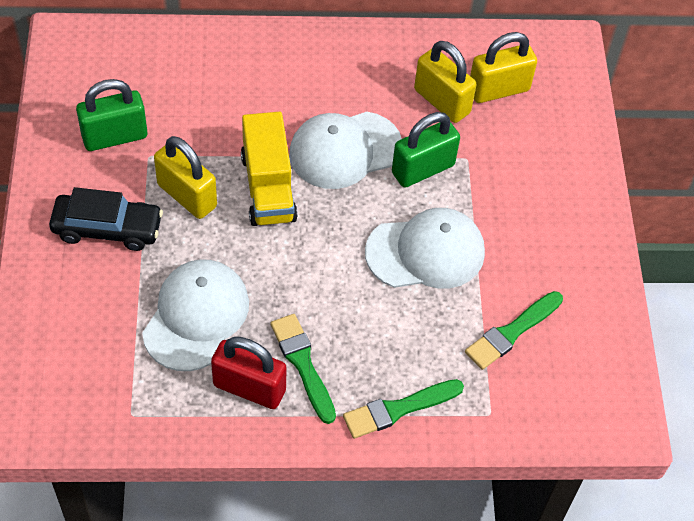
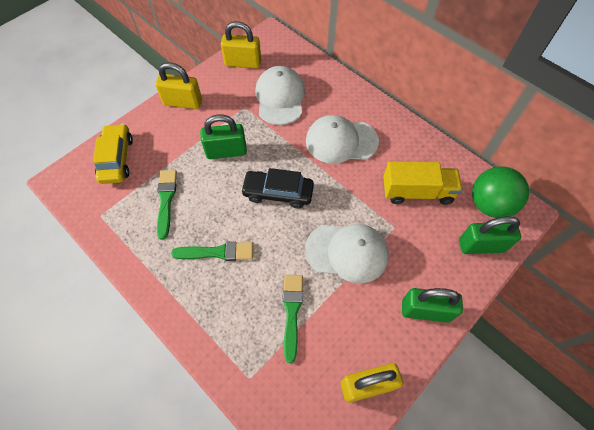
green ball: 0 -> 1
green padlock: 2 -> 3
red padlock: 1 -> 0
yellow car: 0 -> 1

